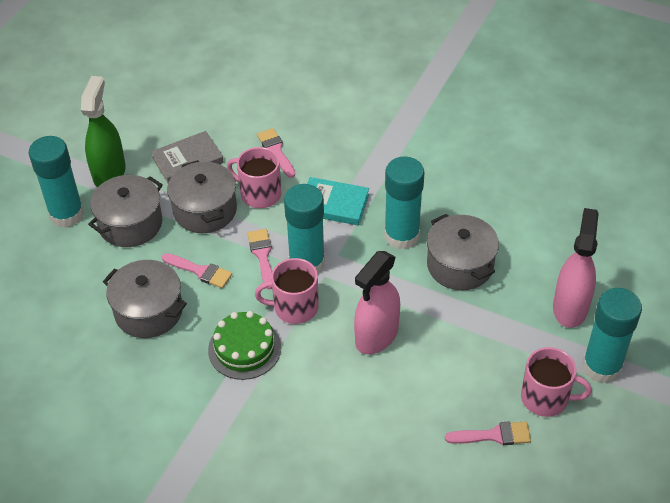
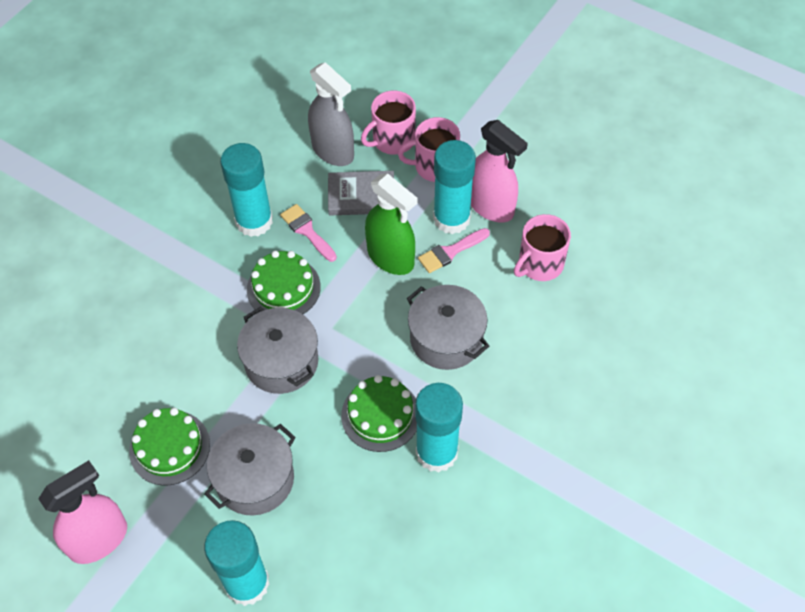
green cake: 1 -> 3
grey pot: 4 -> 3
grey spray bottle: 0 -> 1
pink brush: 4 -> 2
turquoise book: 1 -> 0

